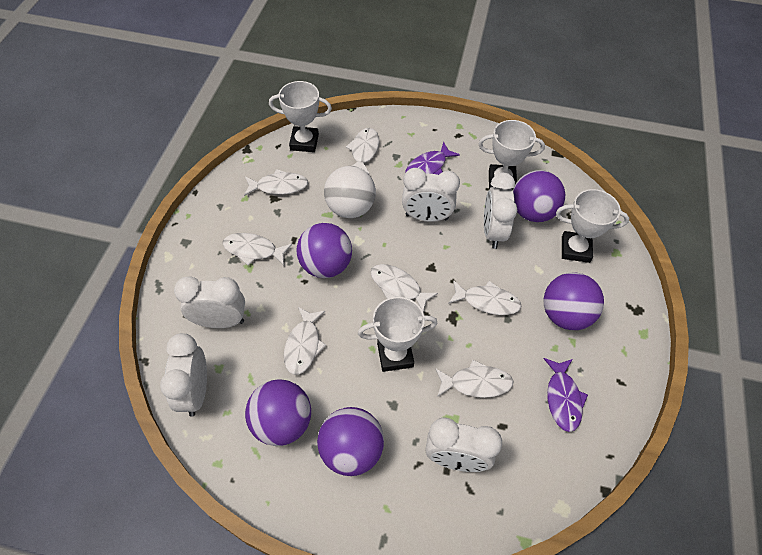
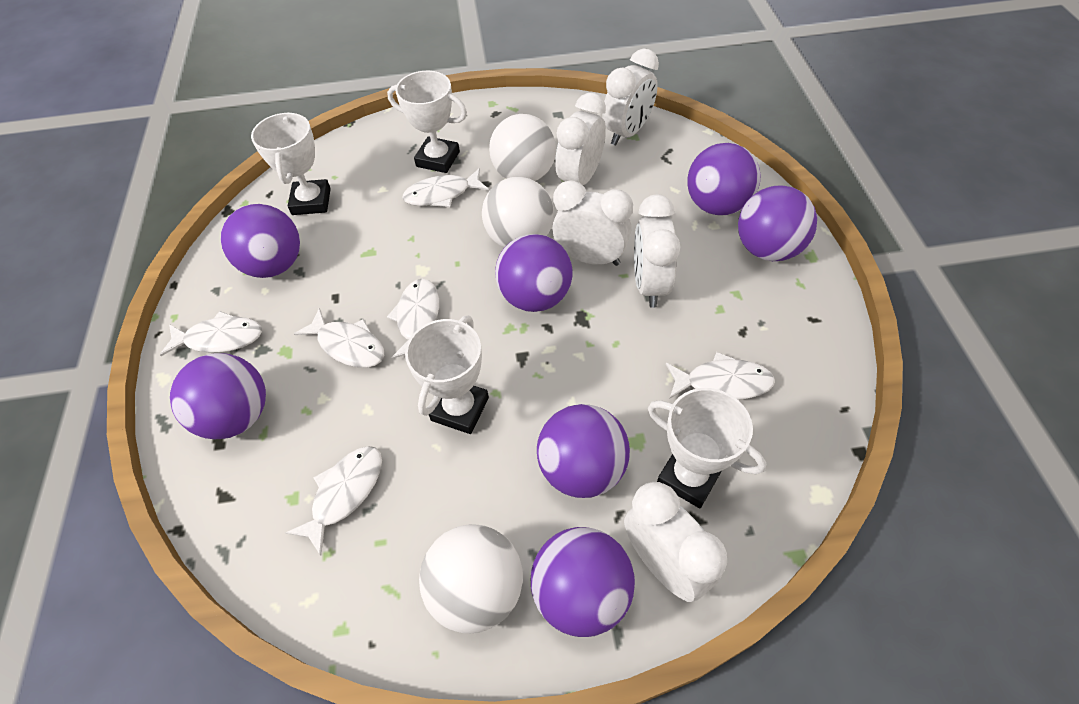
purple ball: 5 -> 7
purple fish: 2 -> 0
white ball: 1 -> 3
white fish: 7 -> 6

